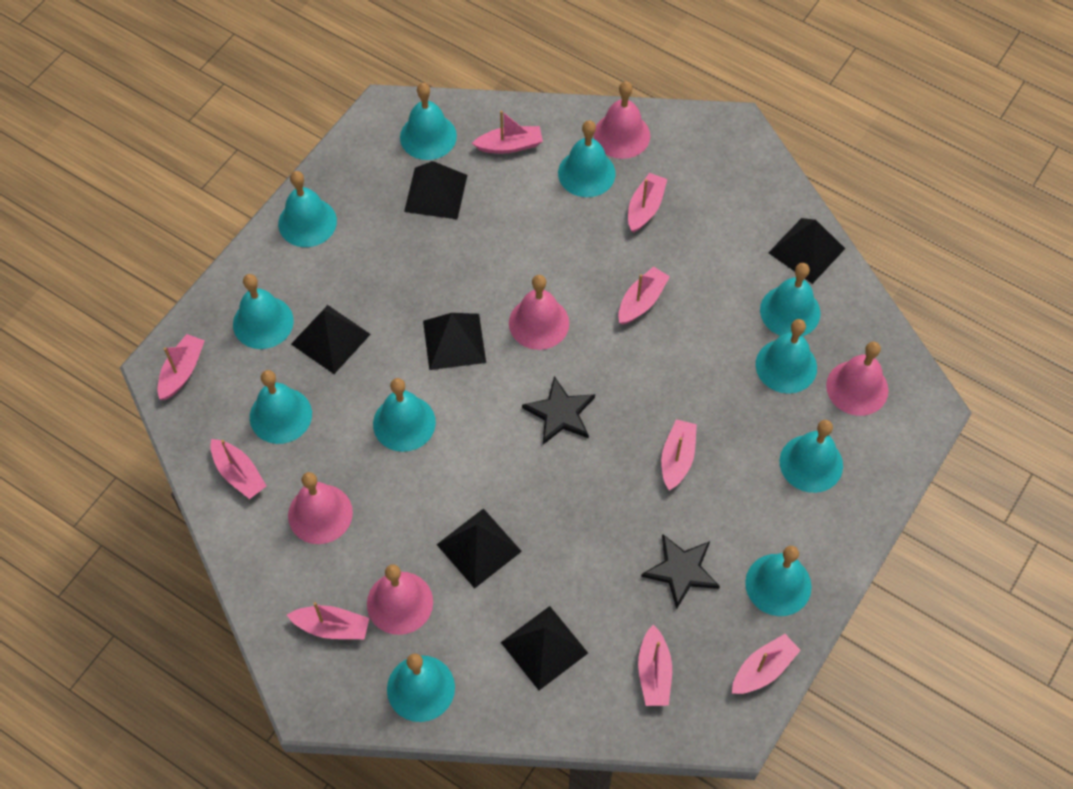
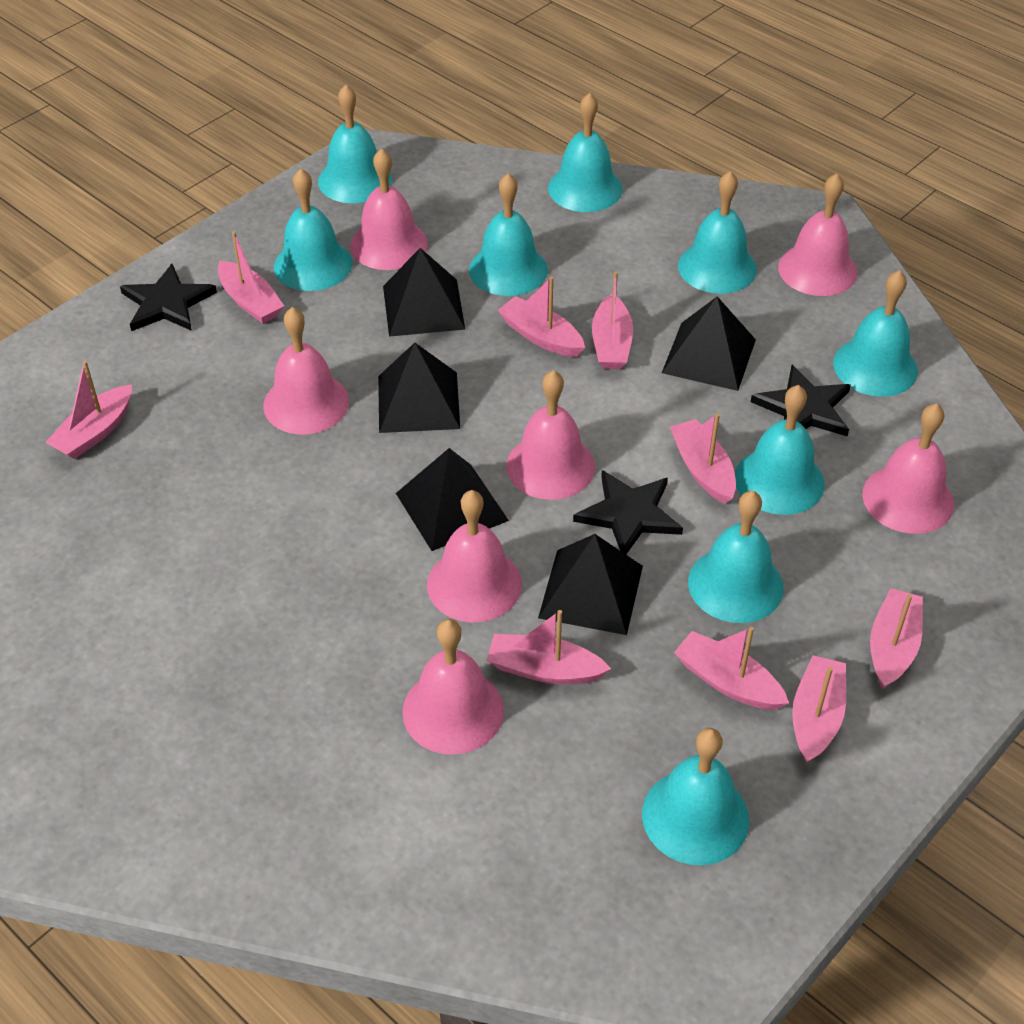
black pyramid: 6 -> 5
black star: 2 -> 3
pink bell: 5 -> 7
turquoise bell: 11 -> 9

